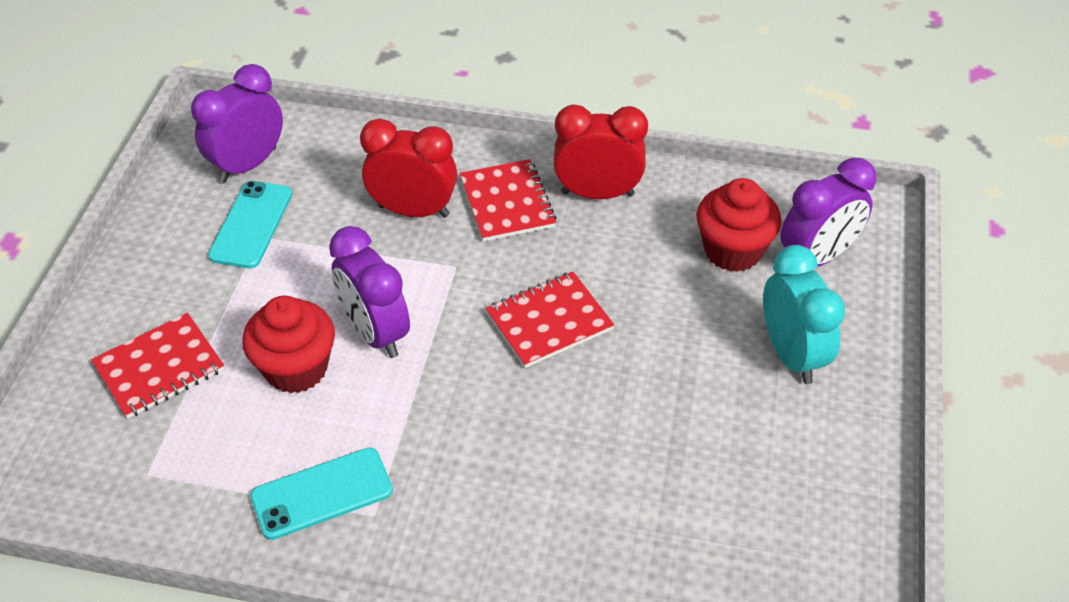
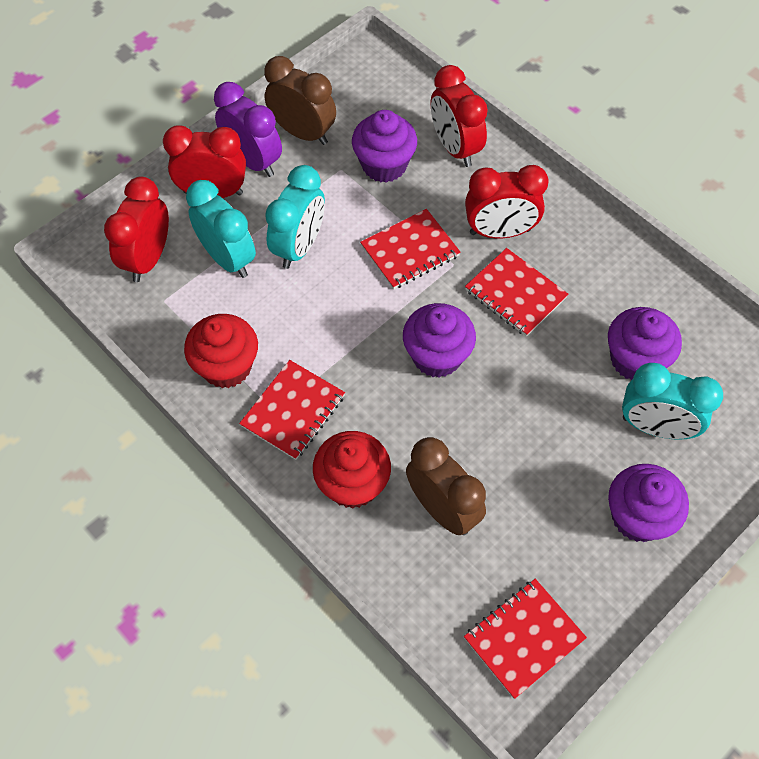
brown clock: 0 -> 2
purple clock: 3 -> 1
purple cupcake: 0 -> 4
red clock: 2 -> 4
red notebook: 3 -> 4
turquoise clock: 1 -> 3
turquoise phone: 2 -> 0

